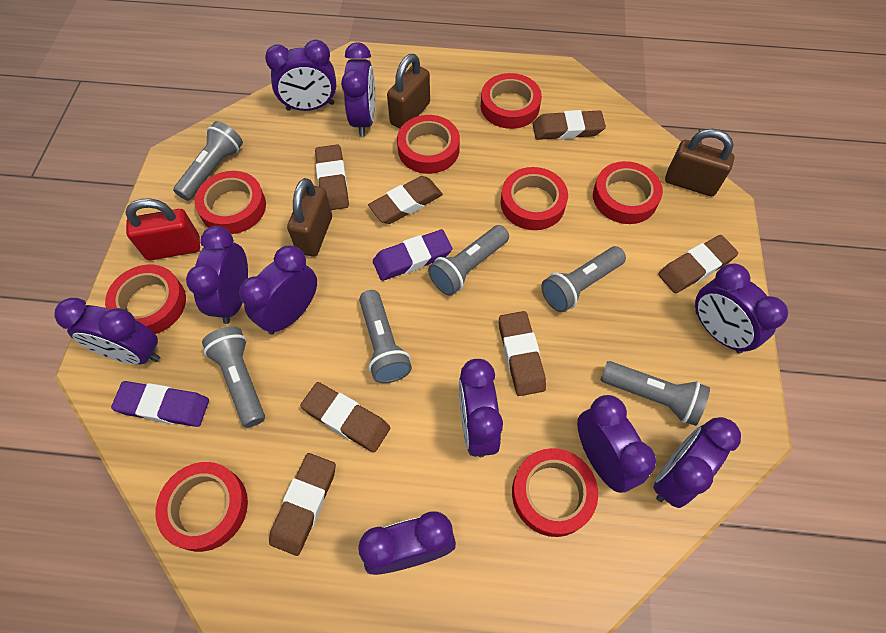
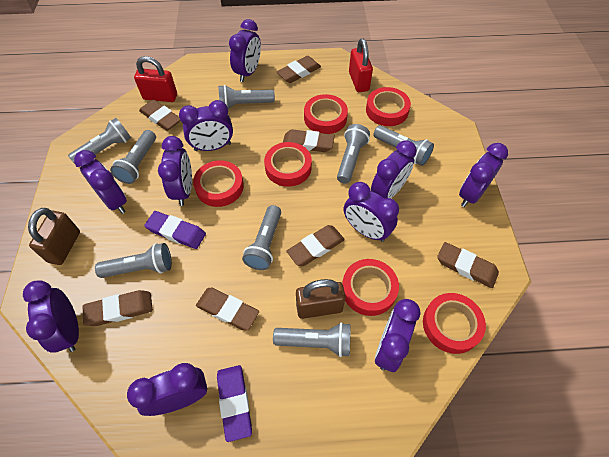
brown padlock: 3 -> 2
grey flashlight: 6 -> 8
red padlock: 1 -> 2
red tape: 8 -> 6

